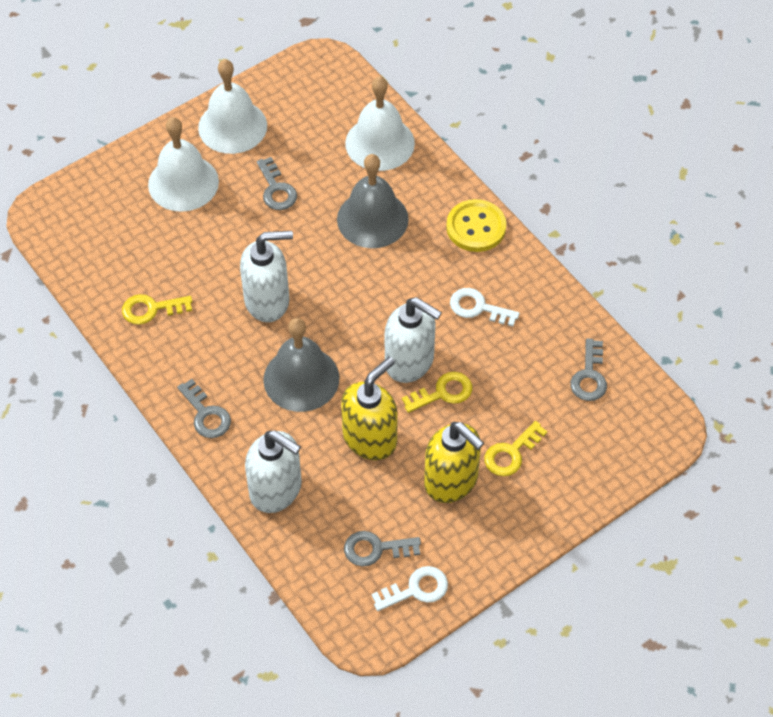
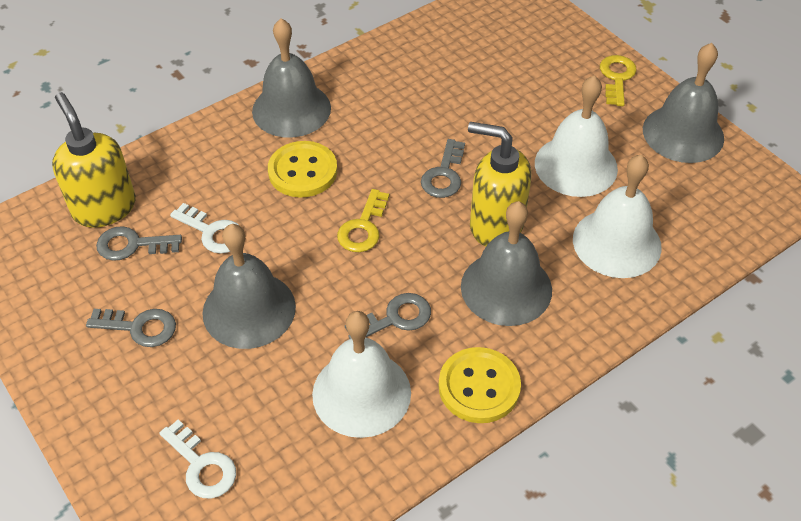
grey bell: 2 -> 4
white soap dispenser: 3 -> 0
yellow button: 1 -> 2
yellow key: 3 -> 2

